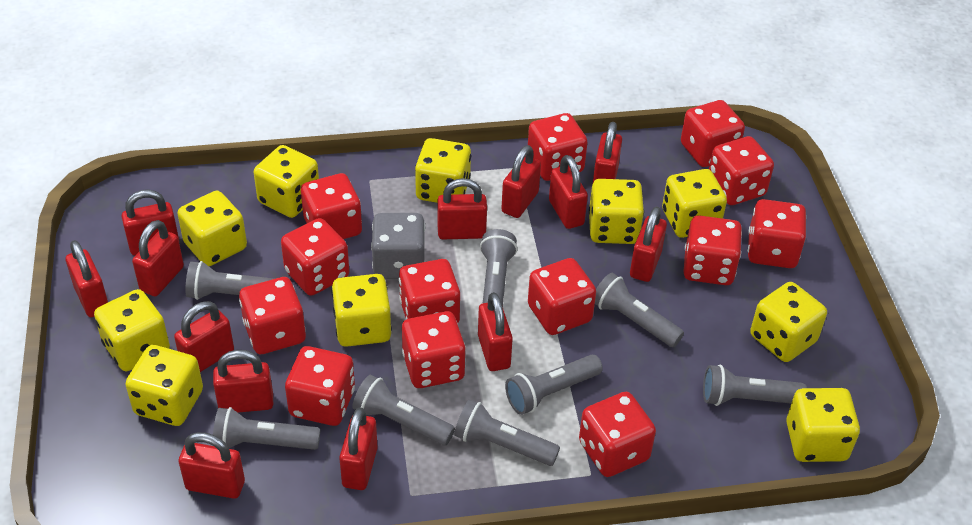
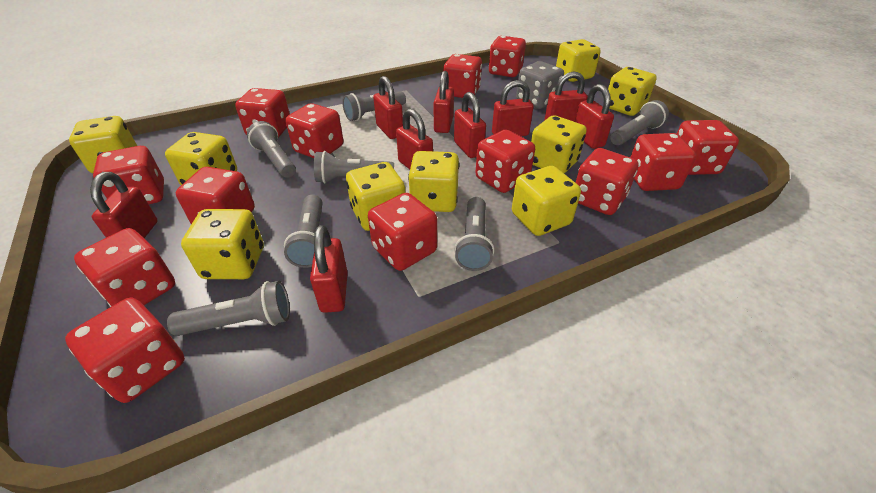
grey flashlight: 8 -> 7
red padlock: 13 -> 9
yellow dice: 10 -> 9

